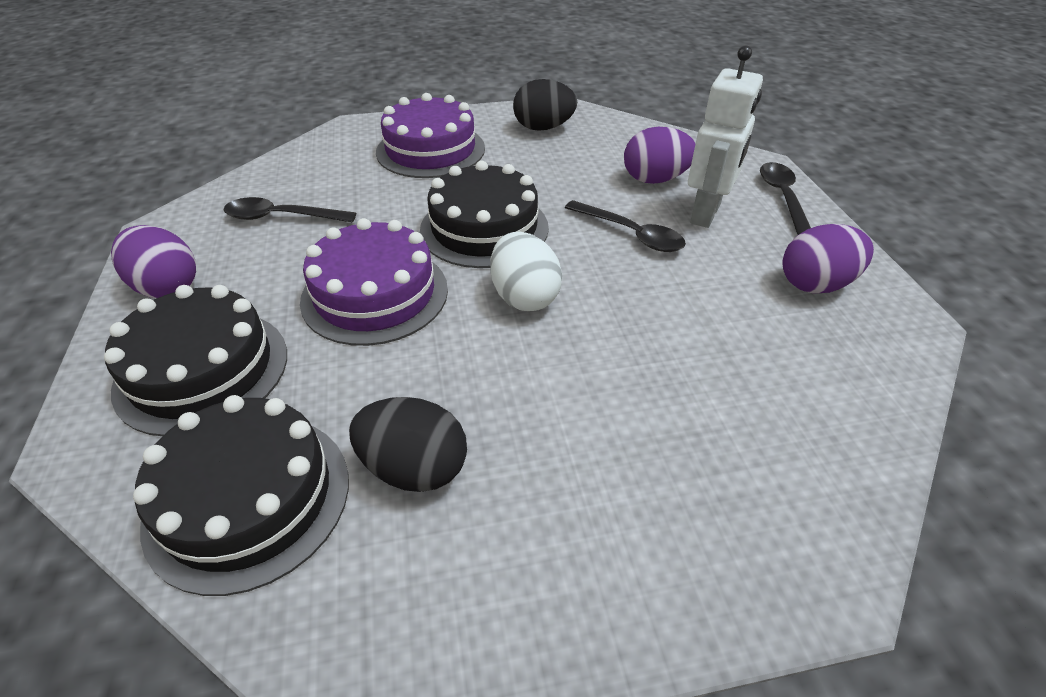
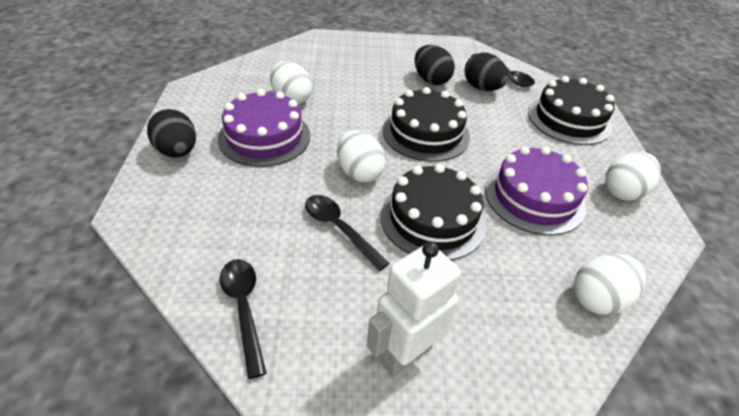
black egg: 2 -> 3
purple egg: 3 -> 0
white egg: 1 -> 4

